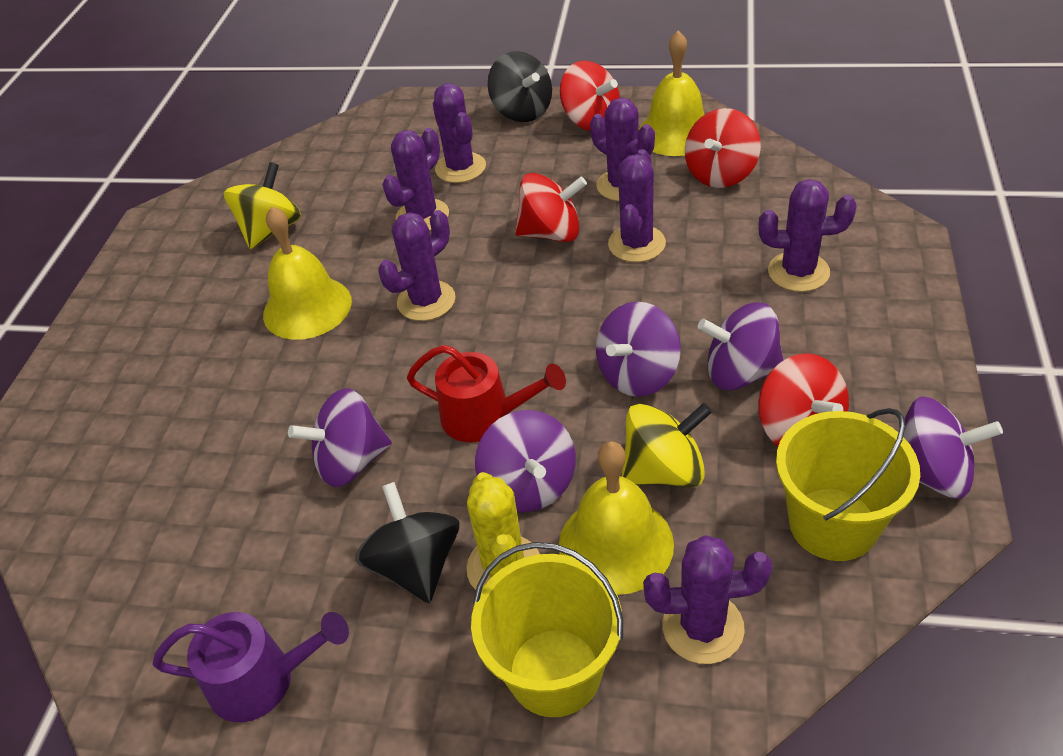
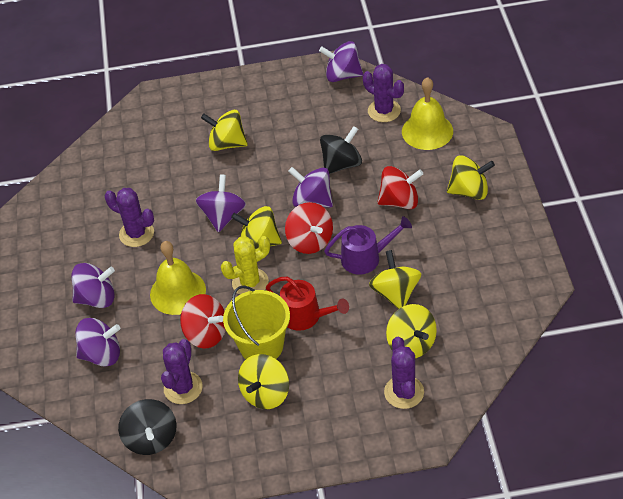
purple cactus: 7 -> 4
red spinning top: 4 -> 3
yellow bell: 3 -> 2
yellow bucket: 2 -> 1
yellow spinning top: 2 -> 6

